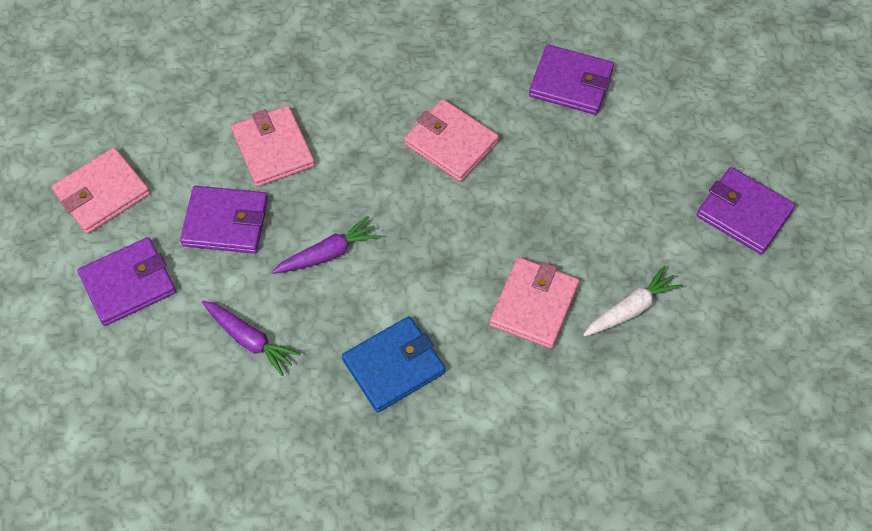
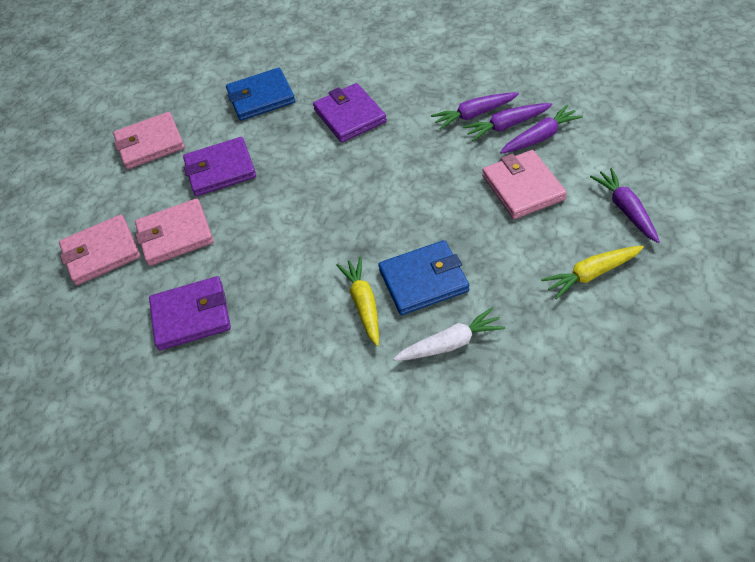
blue wallet: 1 -> 2
purple carrot: 2 -> 4
purple wallet: 4 -> 3
yellow carrot: 0 -> 2

